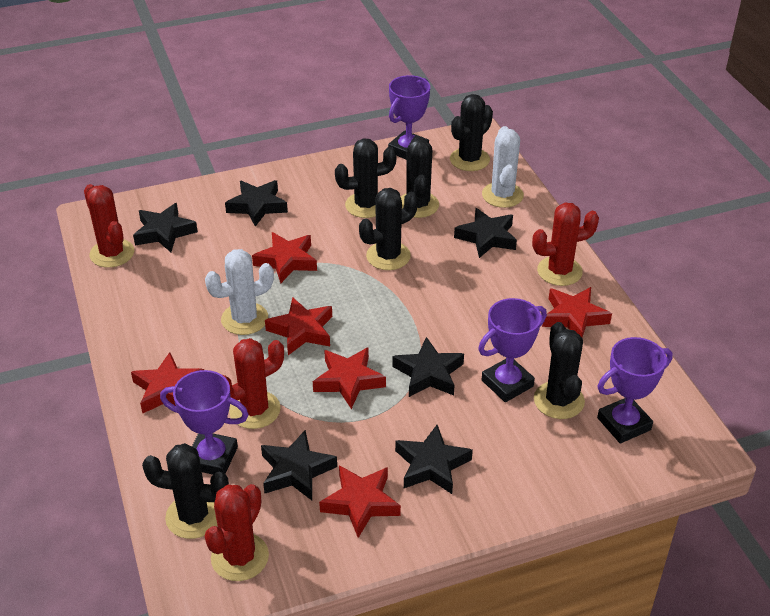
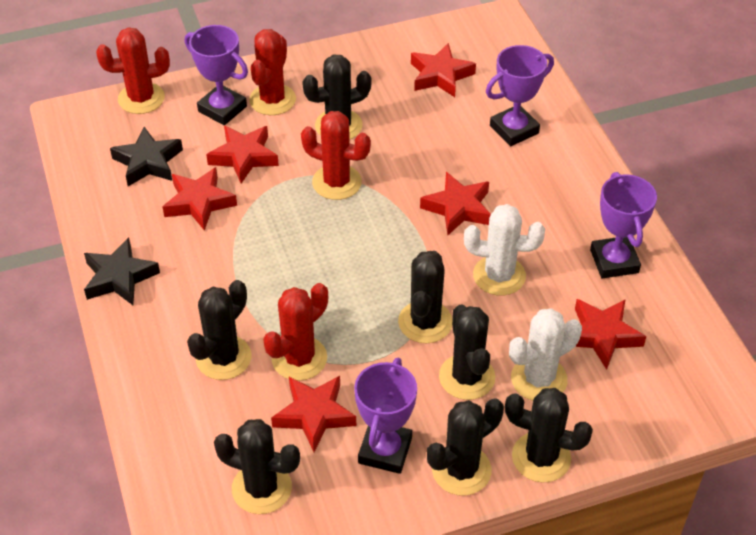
black cactus: 6 -> 7
black star: 6 -> 2

